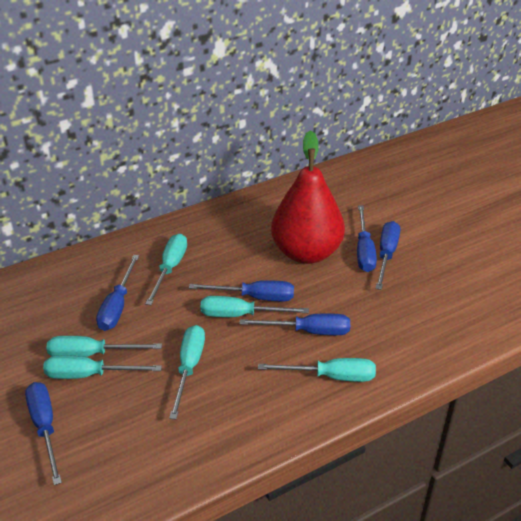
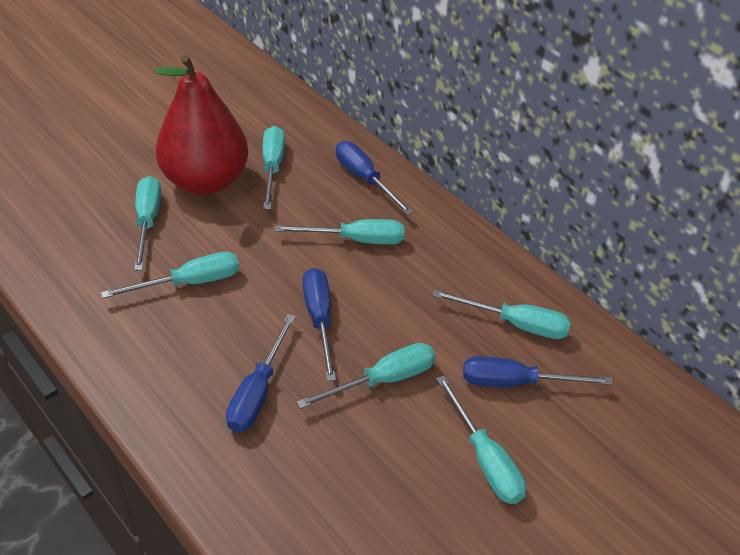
blue screwdriver: 6 -> 4
turquoise screwdriver: 6 -> 7

